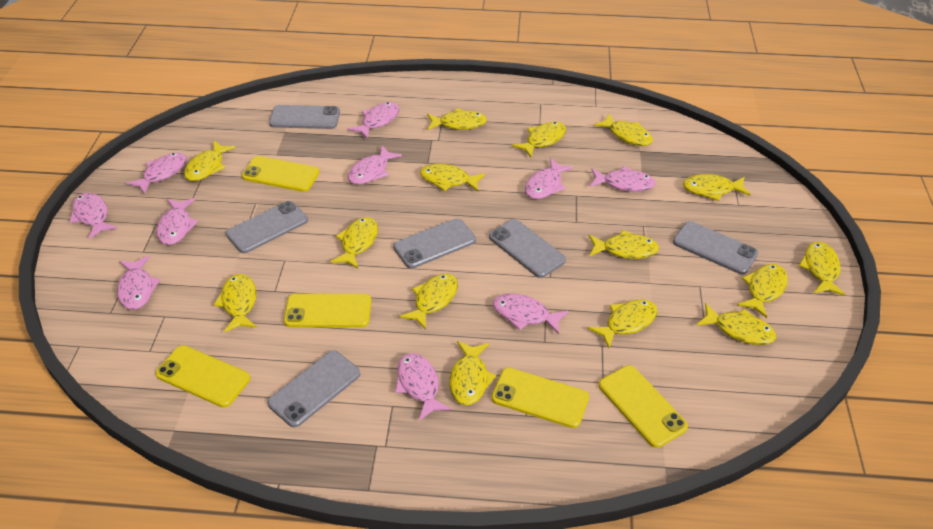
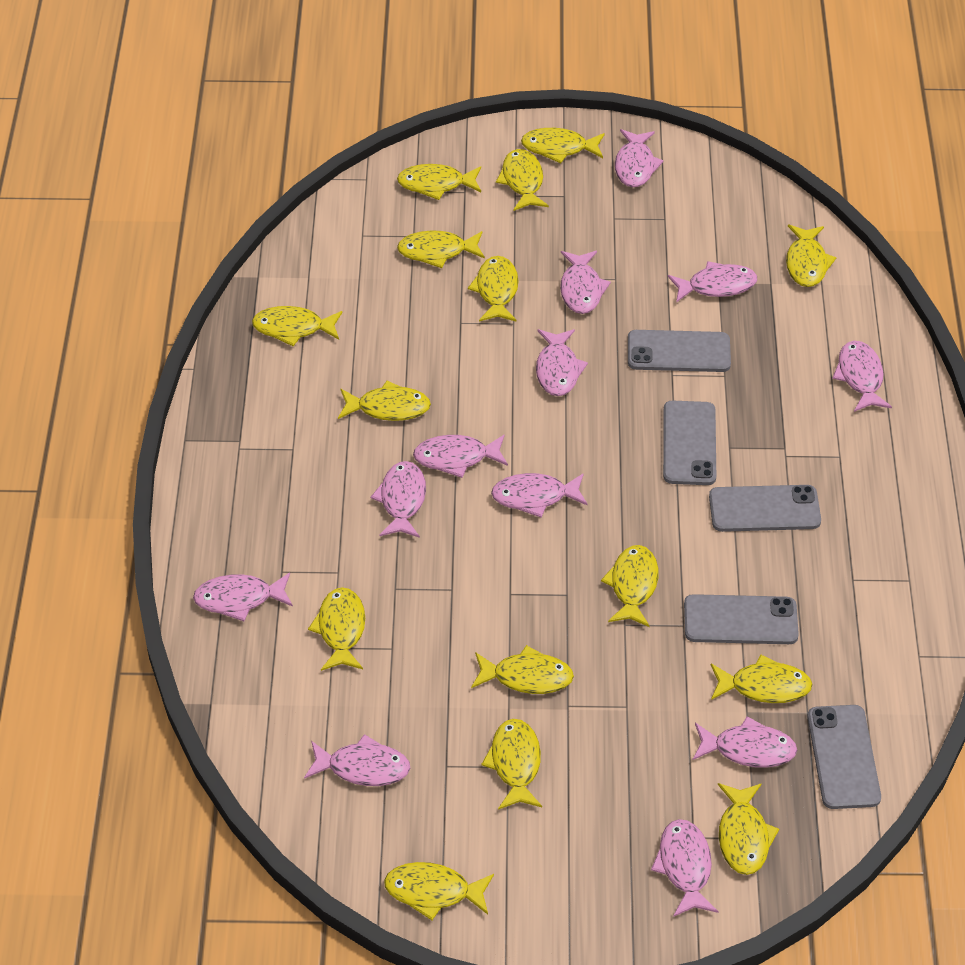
grey phone: 6 -> 5
pink fish: 10 -> 12
yellow phone: 5 -> 0

